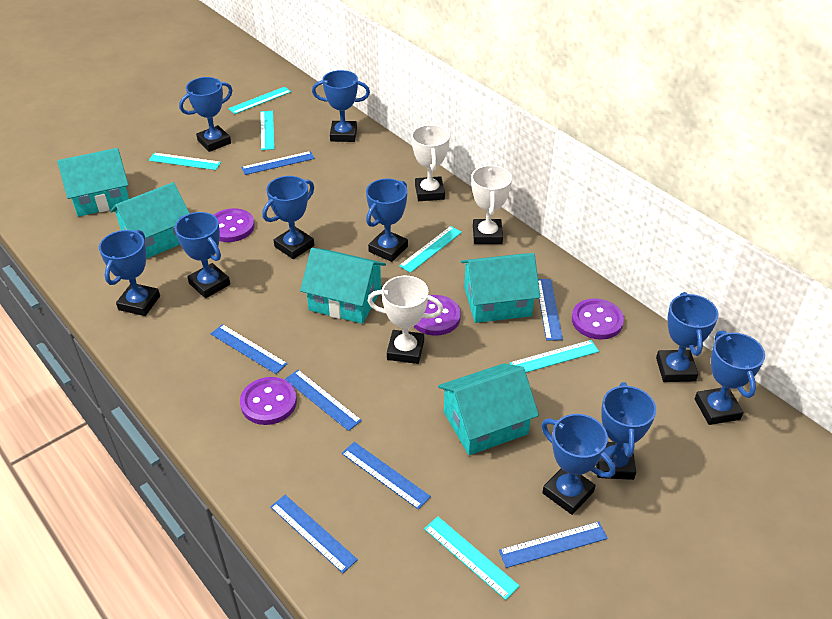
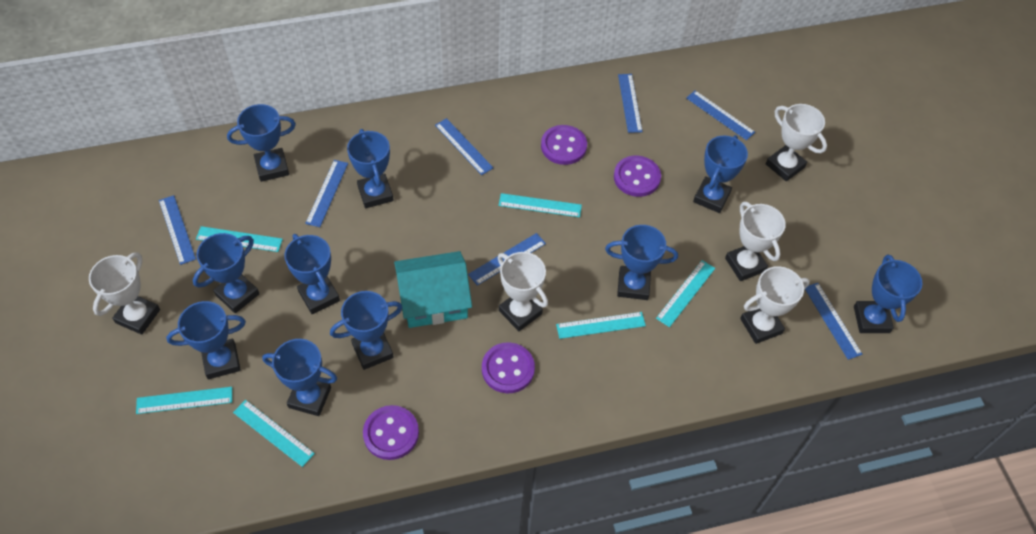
turquoise house: 5 -> 1
white trophy: 3 -> 5

